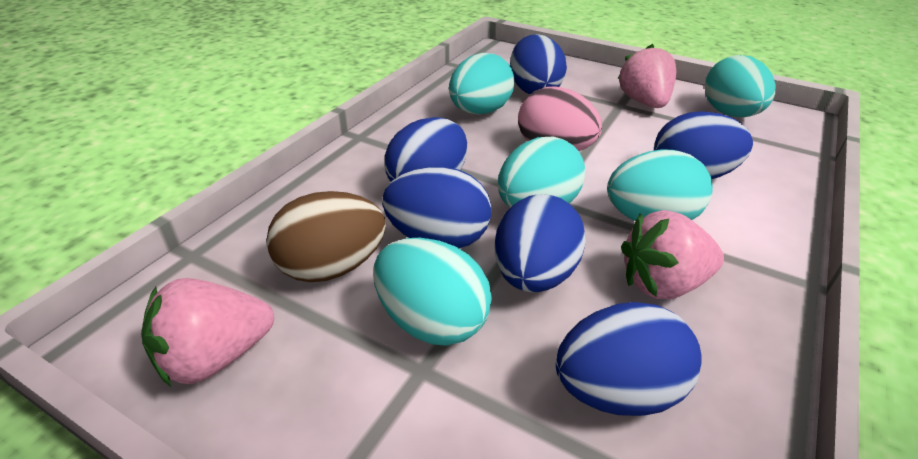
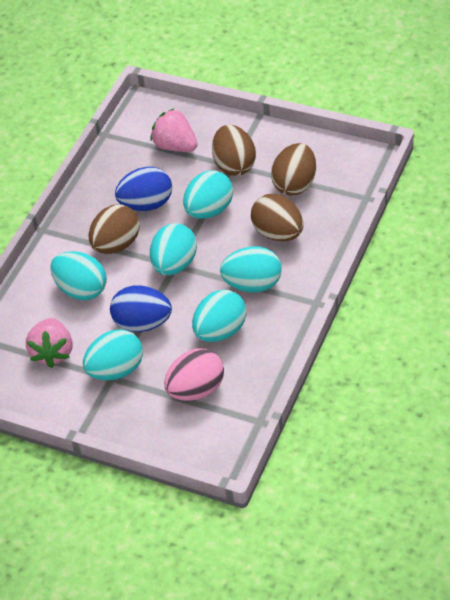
blue egg: 6 -> 2
brown egg: 1 -> 4
pink strawberry: 3 -> 2
turquoise egg: 5 -> 6

